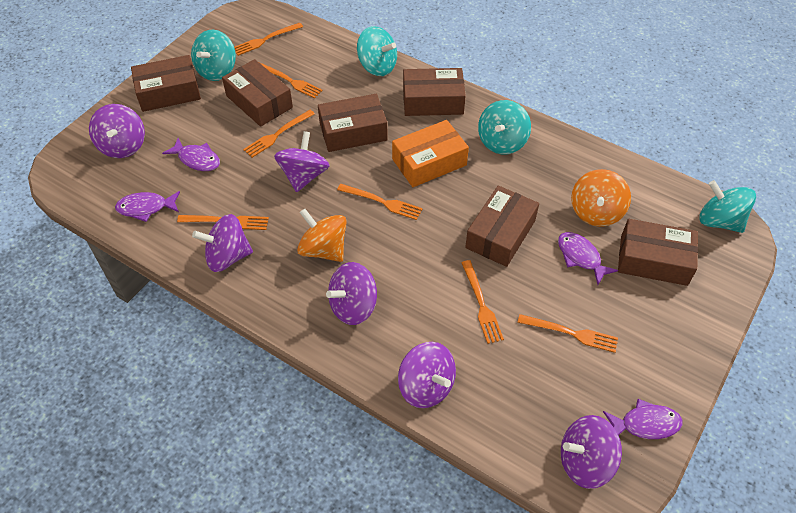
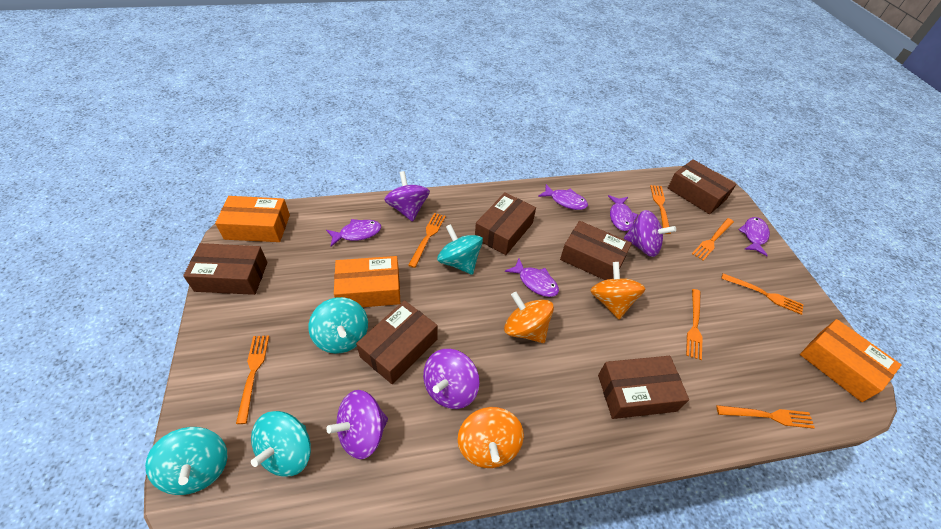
orange box: 1 -> 3
orange spinning top: 2 -> 3
purple fish: 4 -> 5
purple spinning top: 6 -> 4

